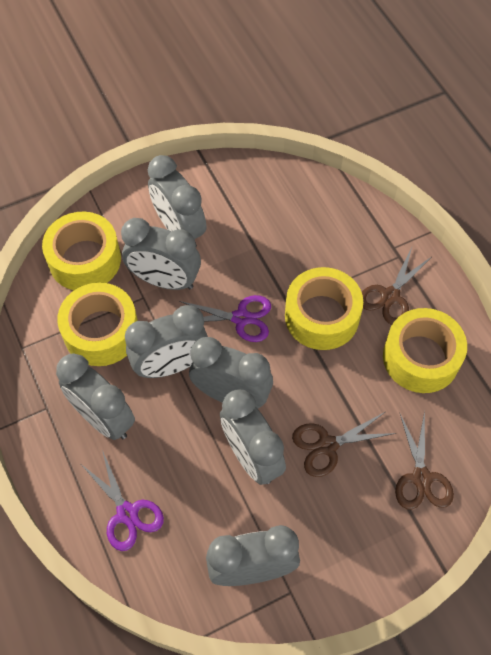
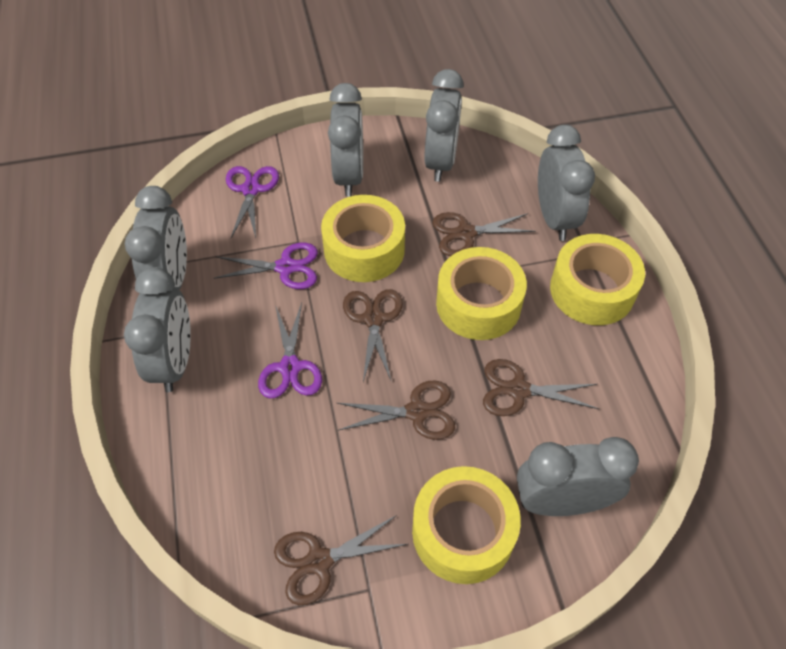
brown scissors: 3 -> 5
grey clock: 7 -> 6
purple scissors: 2 -> 3

